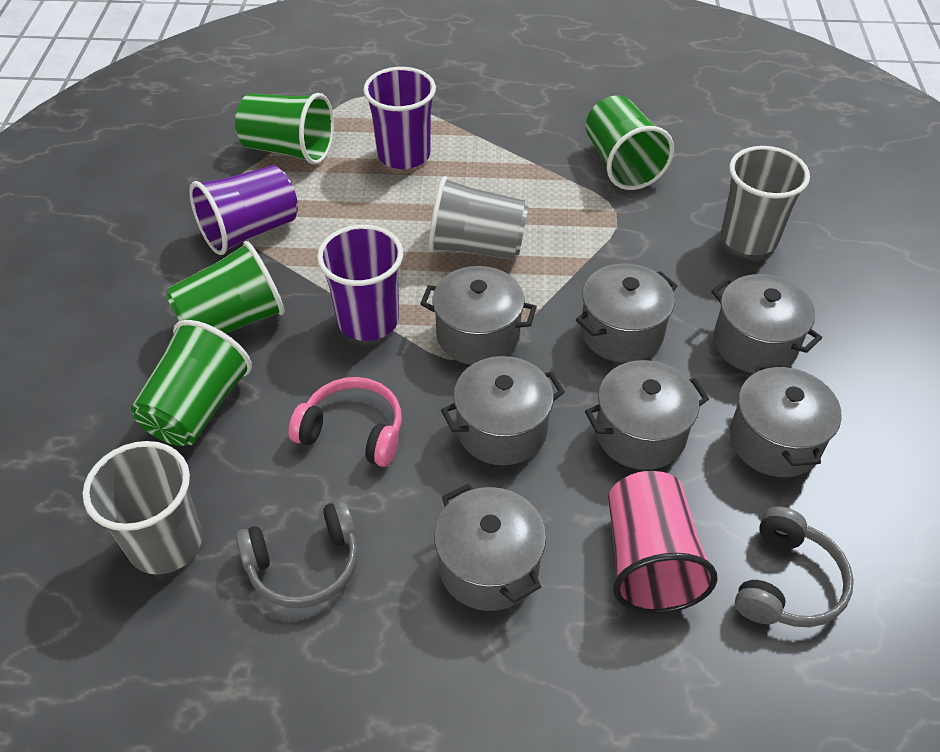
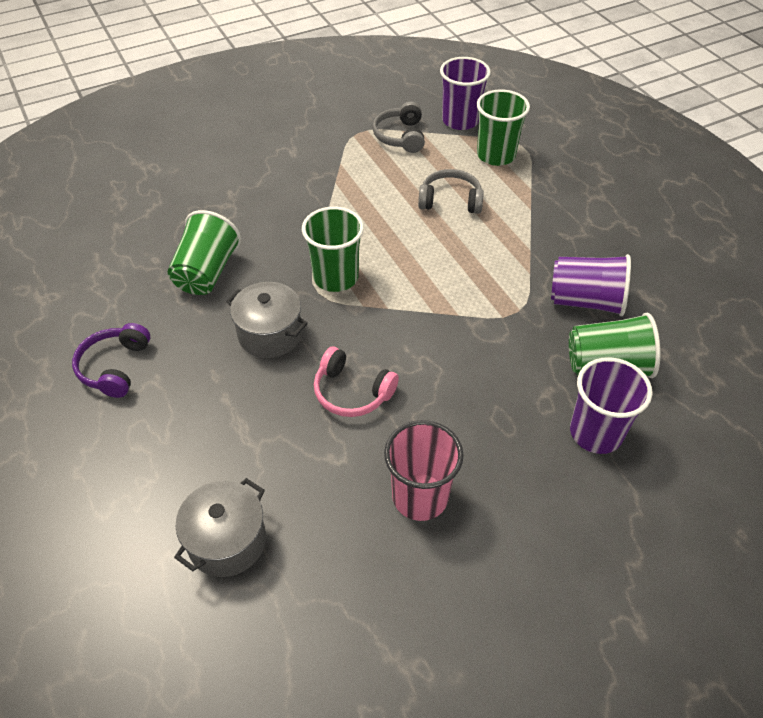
grey cup: 3 -> 0
grey pot: 7 -> 2
purple headphones: 0 -> 1

